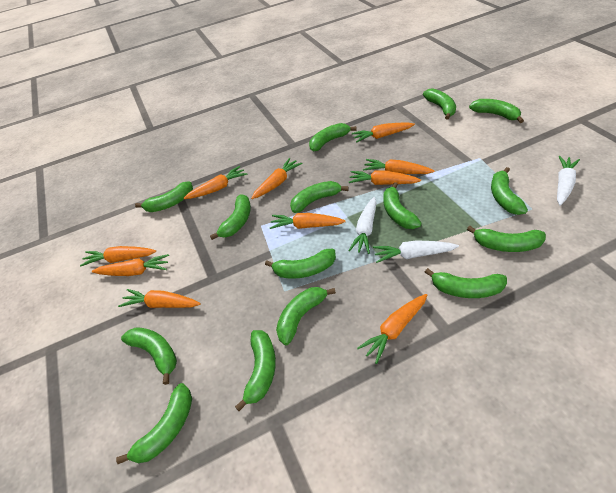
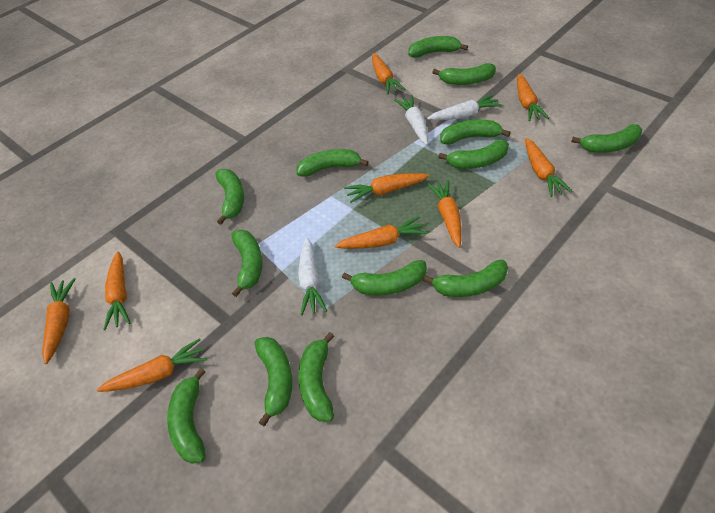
green banana: 15 -> 13
orange carrot: 10 -> 9

